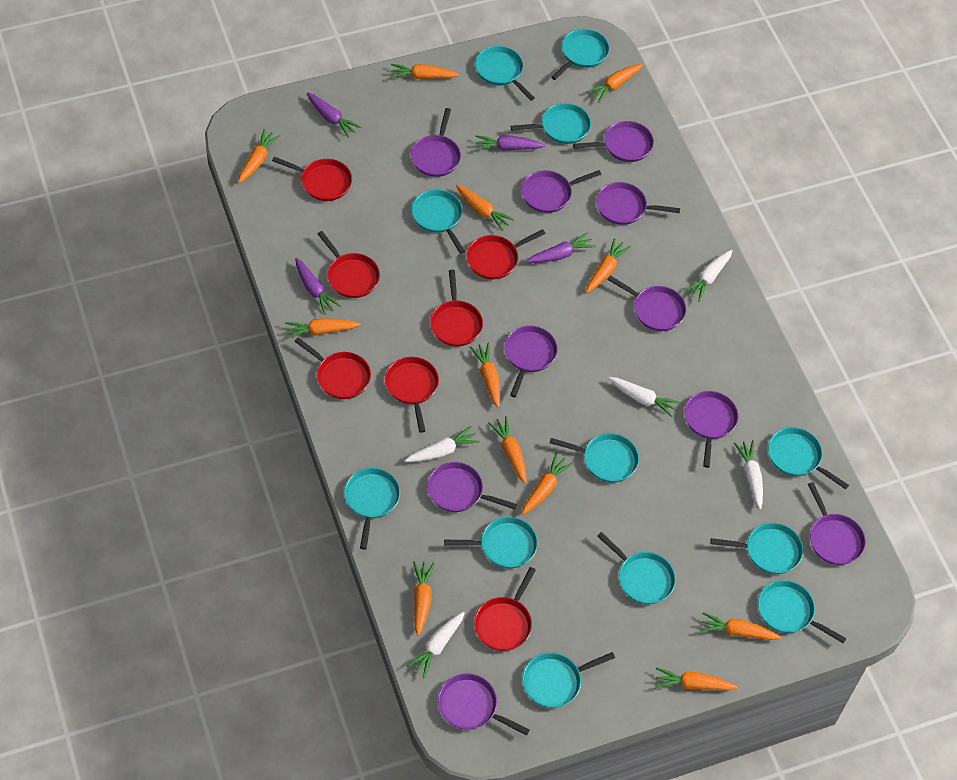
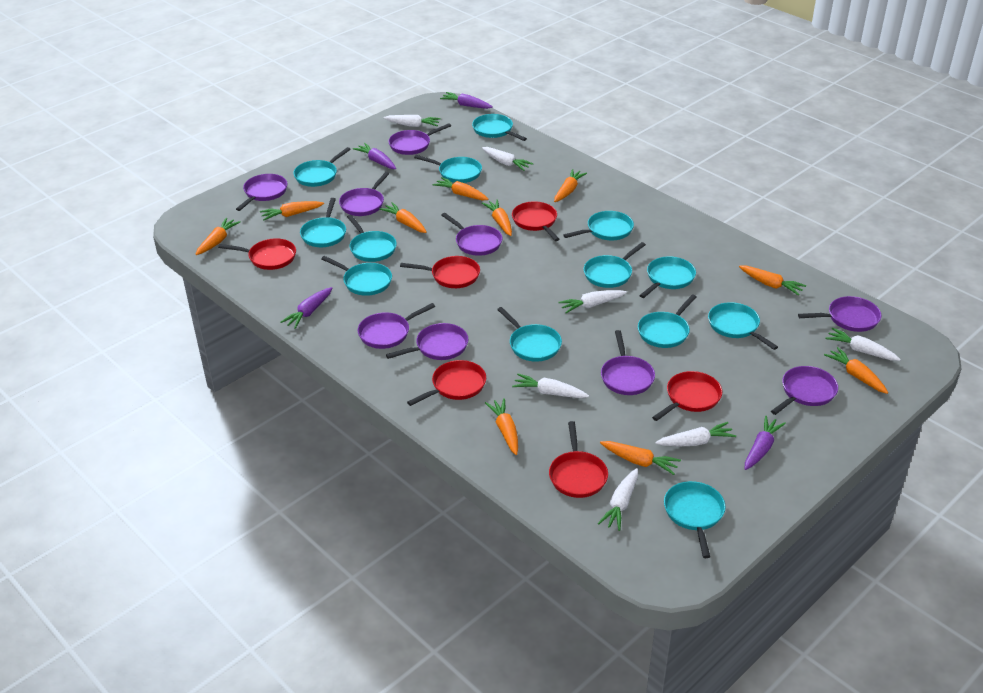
orange carrot: 12 -> 10
purple pan: 10 -> 9
red pan: 7 -> 6
turquoise pan: 12 -> 13
white carrot: 5 -> 7

